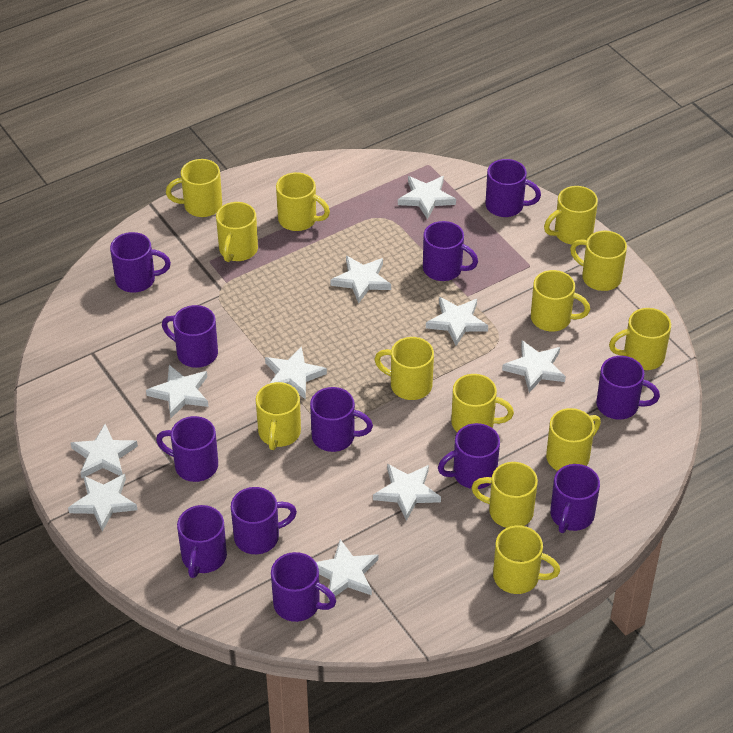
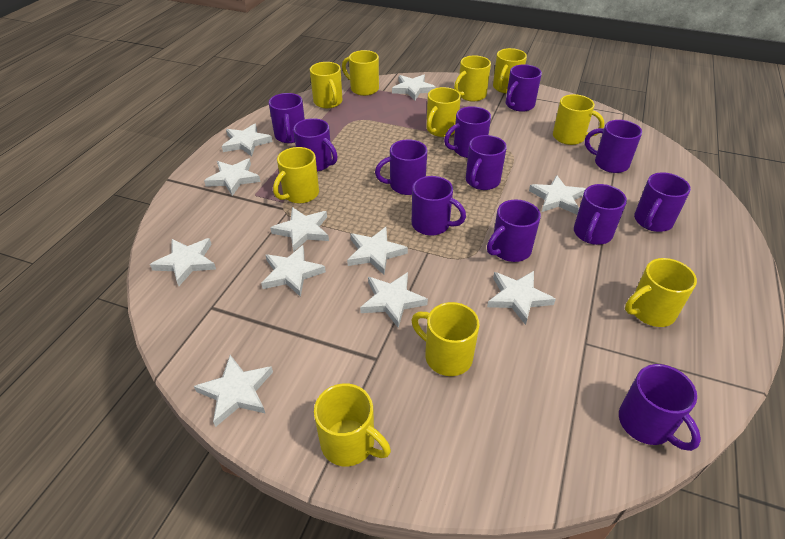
white star: 10 -> 11
yellow mug: 13 -> 10

